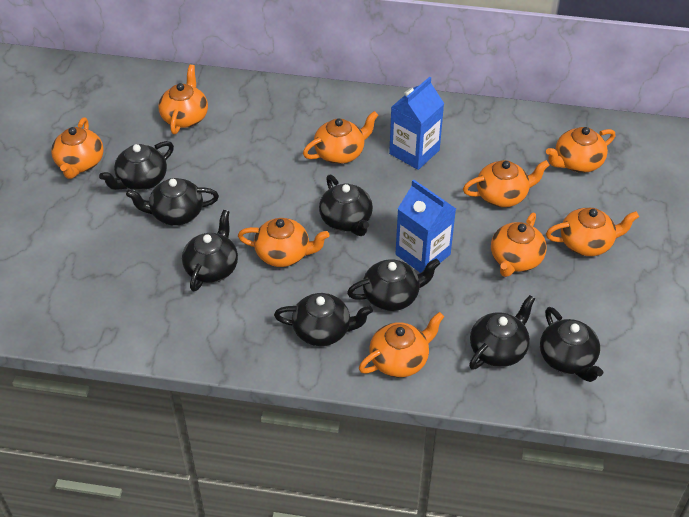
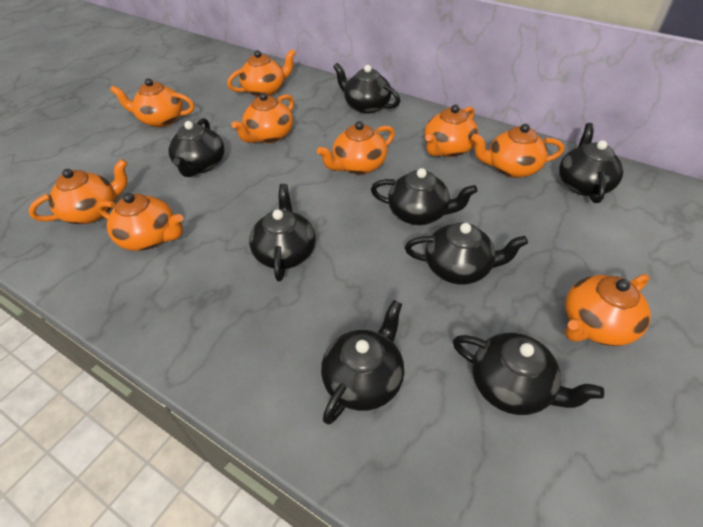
blue carton: 2 -> 0

